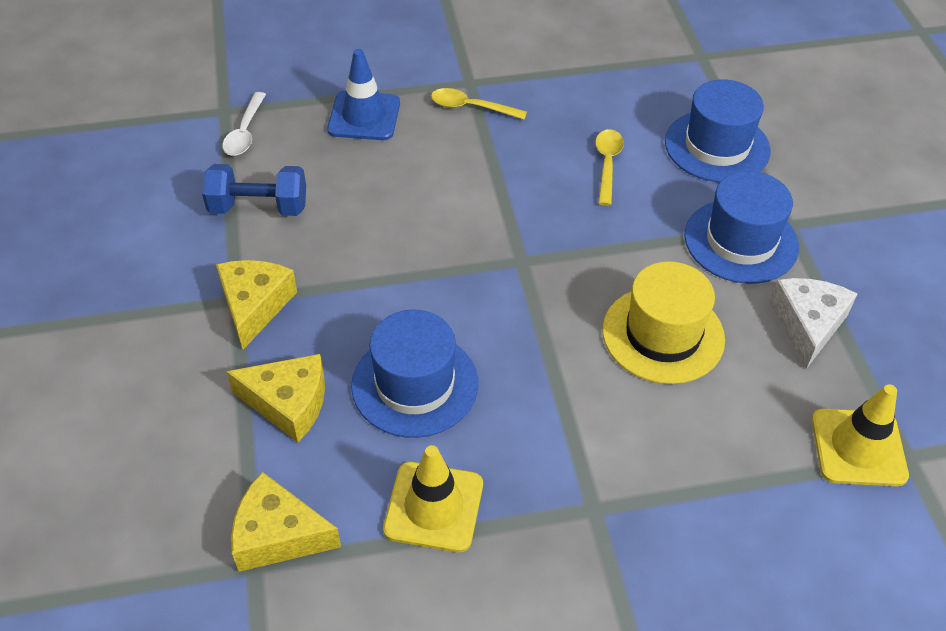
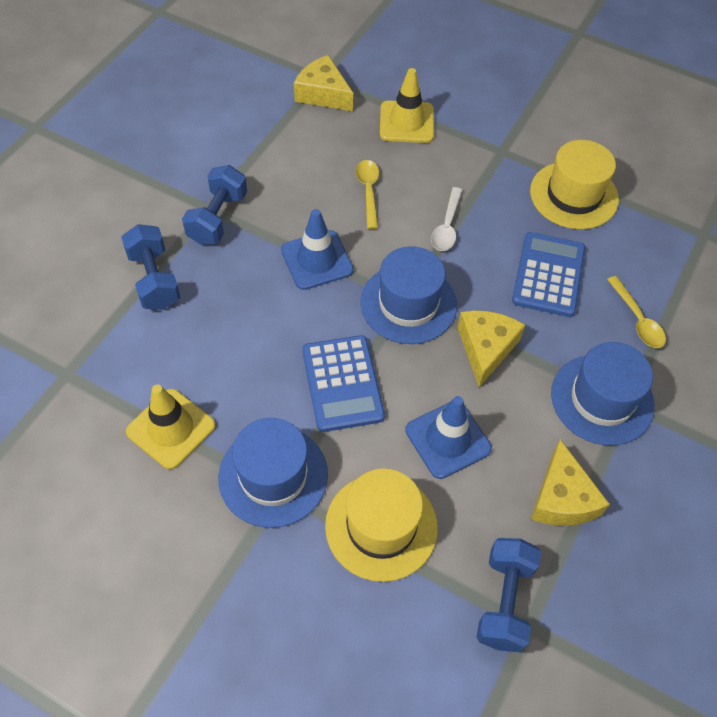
blue calculator: 0 -> 2
blue dumbbell: 1 -> 3
blue traffic cone: 1 -> 2
white cheese: 1 -> 0
yellow hat: 1 -> 2

